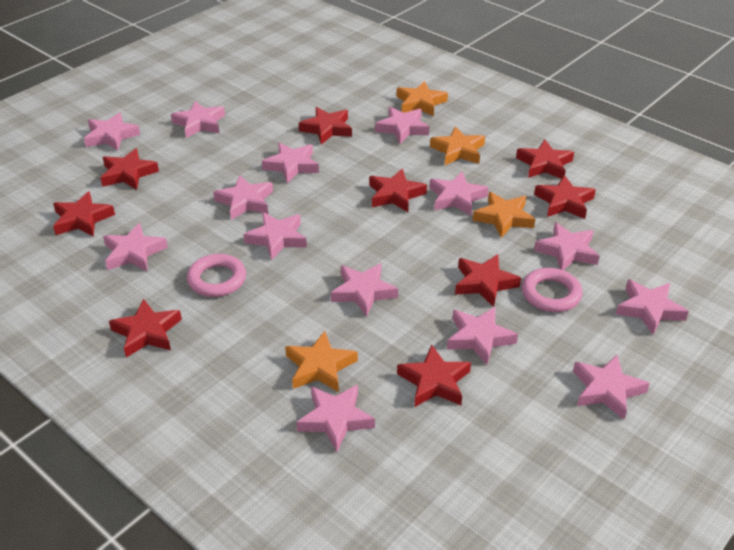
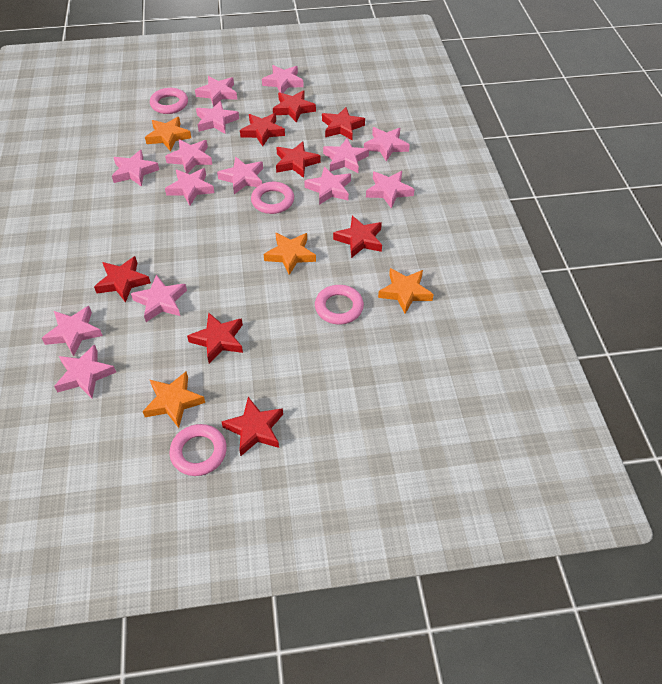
pink ring: 2 -> 4
red star: 9 -> 8

